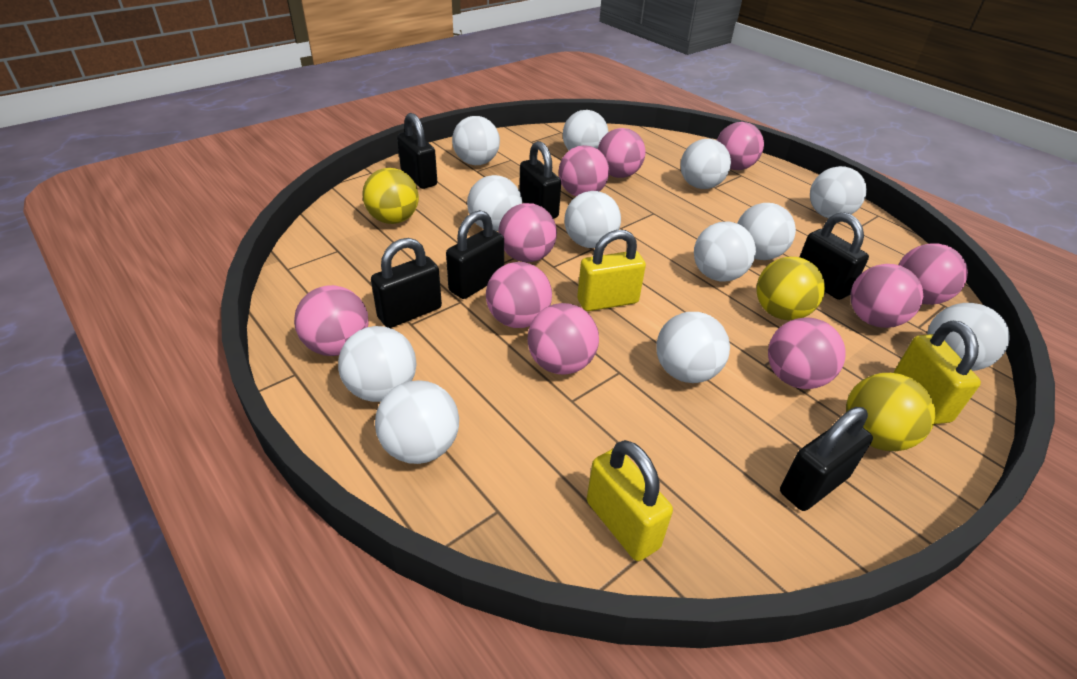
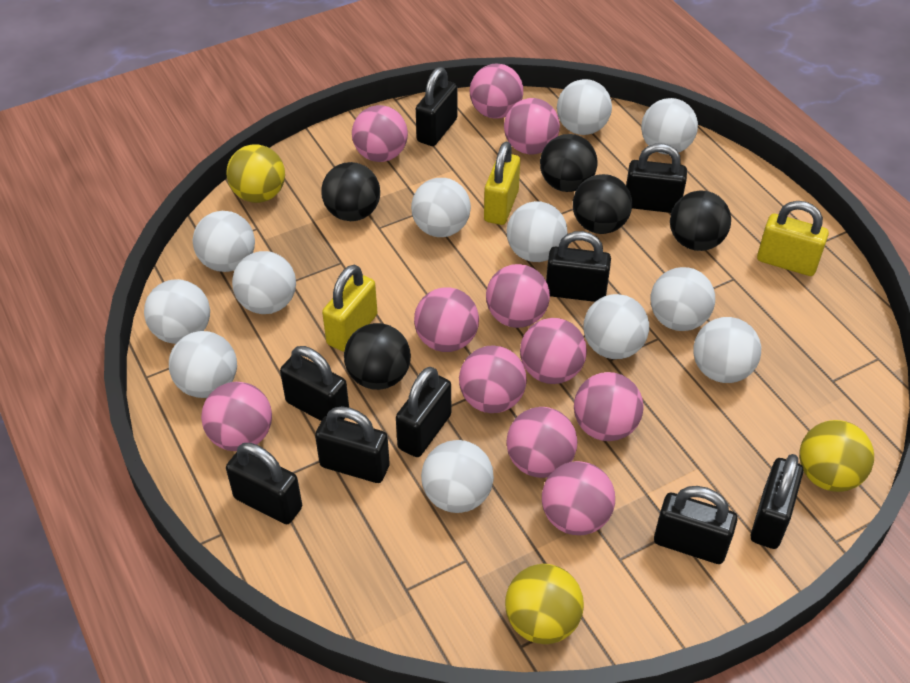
black ball: 0 -> 5
black padlock: 6 -> 9
pink ball: 10 -> 11

